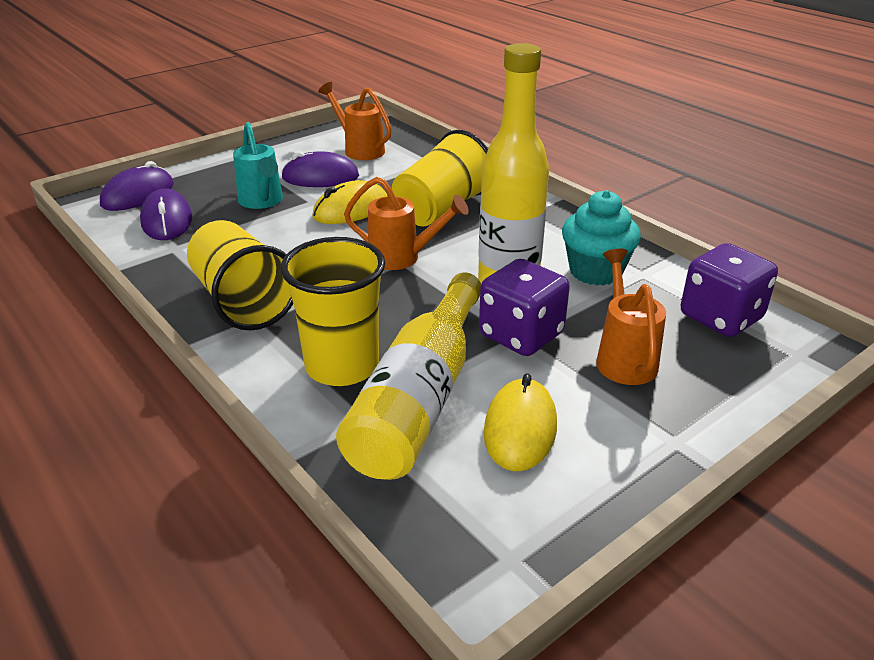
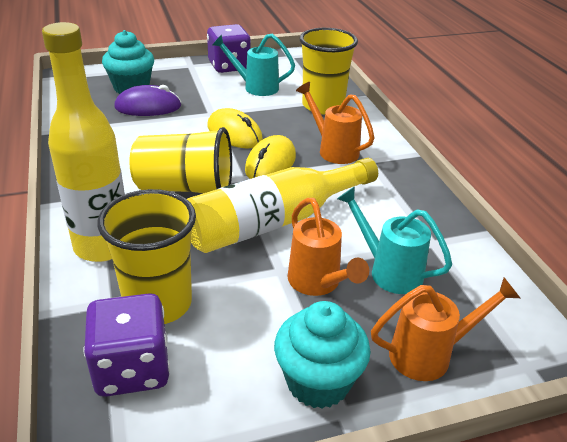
purple mouse: 3 -> 1
turquoise cupcake: 1 -> 2
turquoise watering can: 1 -> 2

